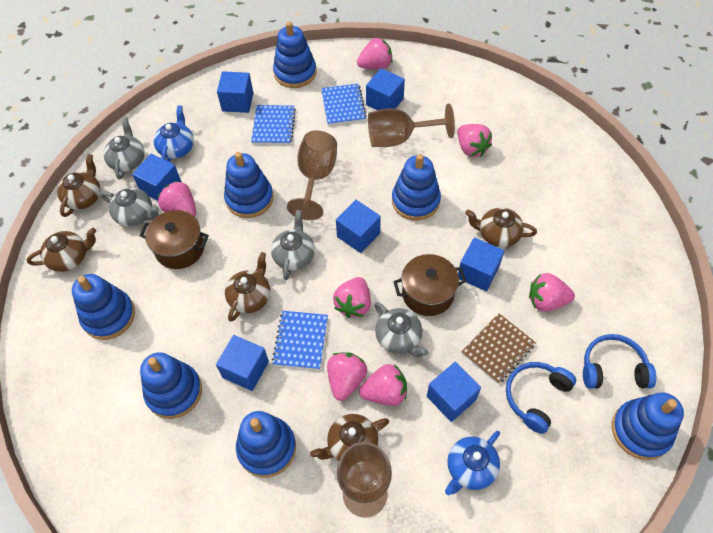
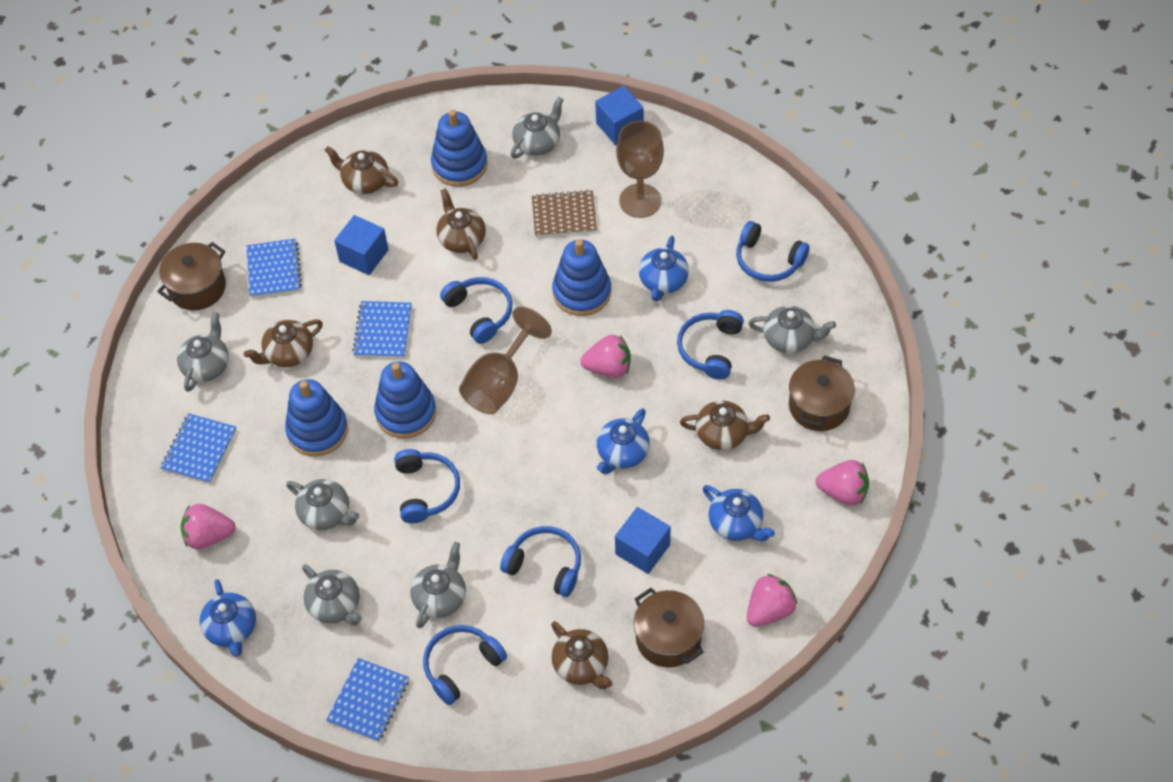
blue cube: 7 -> 3
blue headphones: 2 -> 6
blue notebook: 3 -> 4
blue stacking toy: 7 -> 4
blue teapot: 2 -> 4
brown goblet: 3 -> 2
brown pot: 2 -> 3
grey teapot: 4 -> 6
pink strawberry: 7 -> 4

